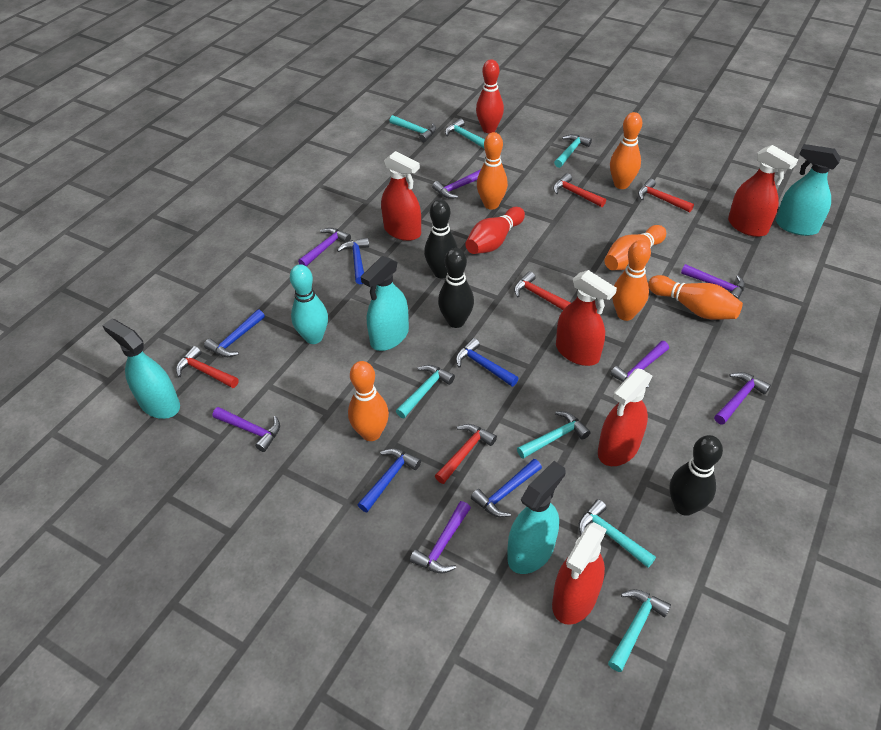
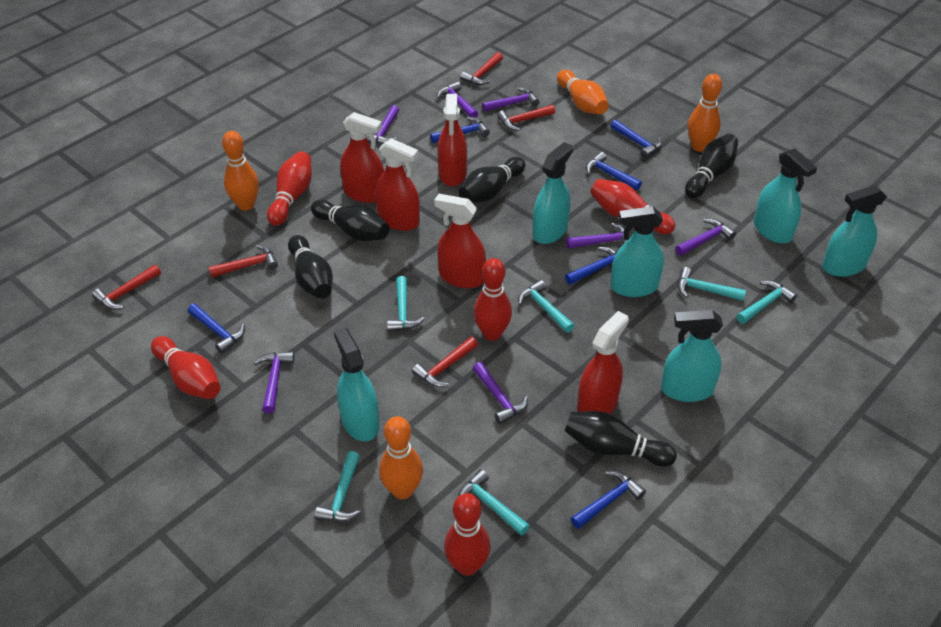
black bowling pin: 3 -> 5
blue hammer: 5 -> 6
orange bowling pin: 6 -> 4
red bowling pin: 2 -> 5
turquoise bowling pin: 1 -> 0
turquoise hammer: 7 -> 6
turquoise spray bottle: 4 -> 6

